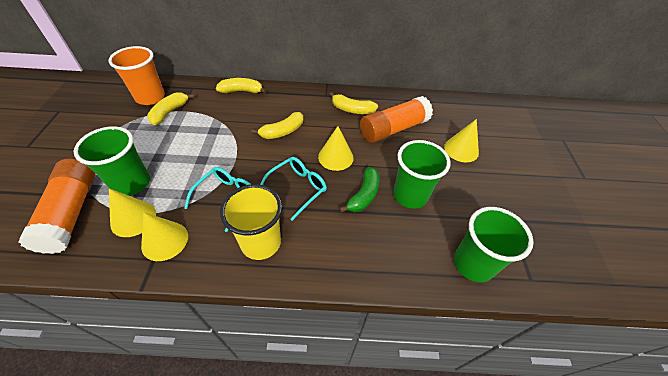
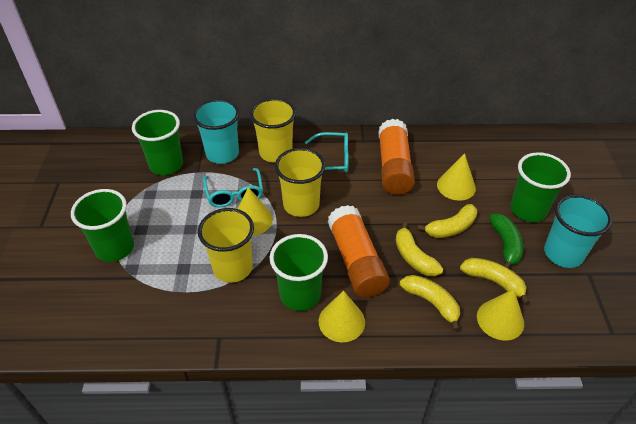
green cup: 3 -> 4
orange cup: 1 -> 0
turquoise cup: 0 -> 2
yellow cup: 1 -> 3

